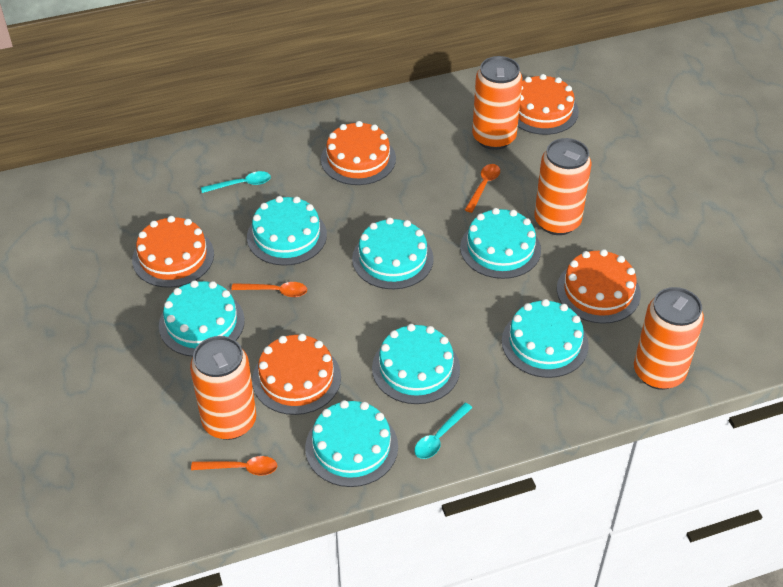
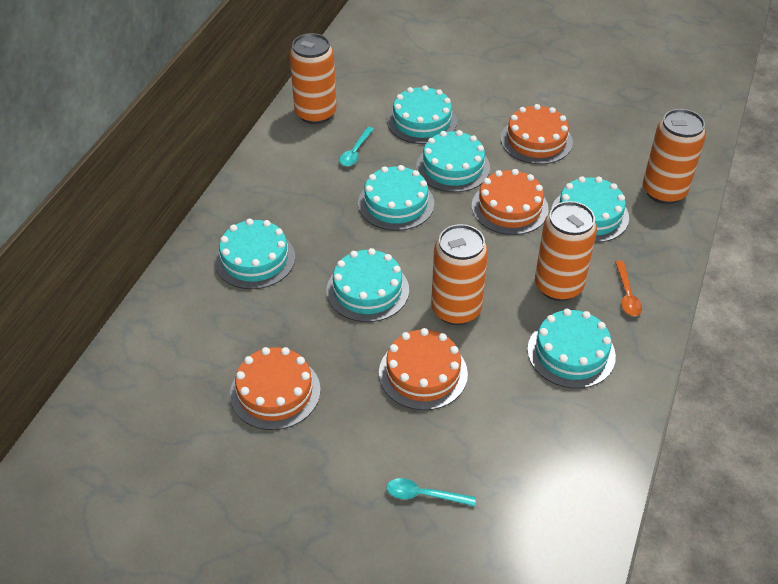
orange cake: 5 -> 4
orange spoon: 3 -> 1

